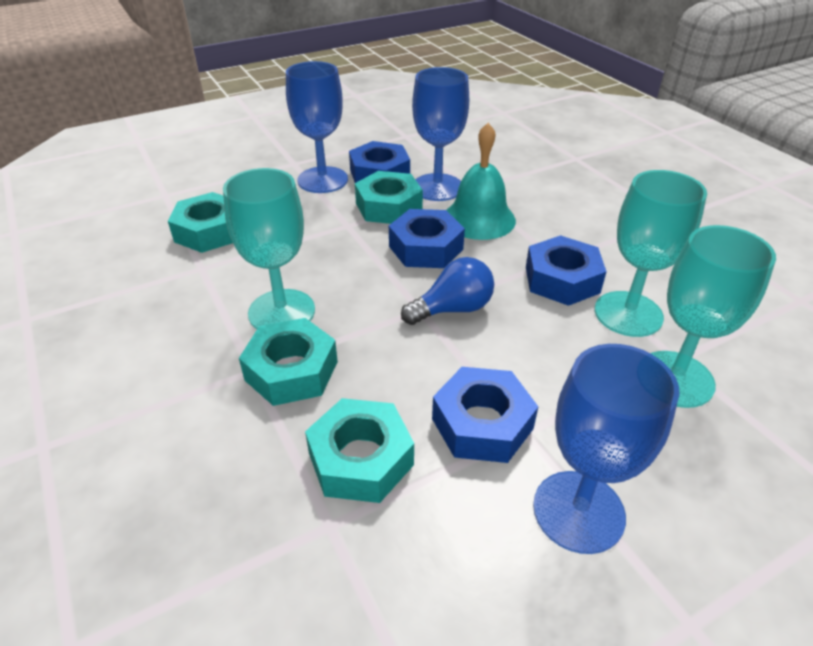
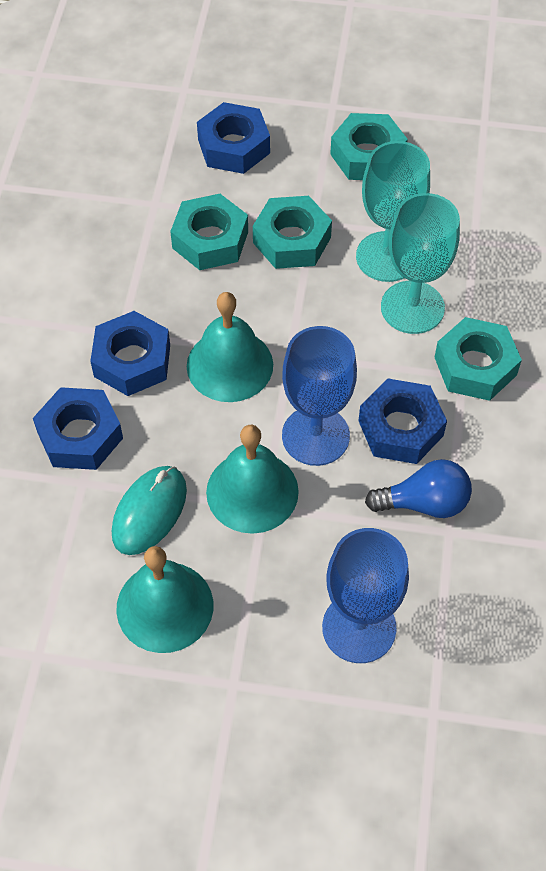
blue goblet: 3 -> 2
turquoise bell: 1 -> 3
turquoise goblet: 3 -> 2
turquoise mouse: 0 -> 1

